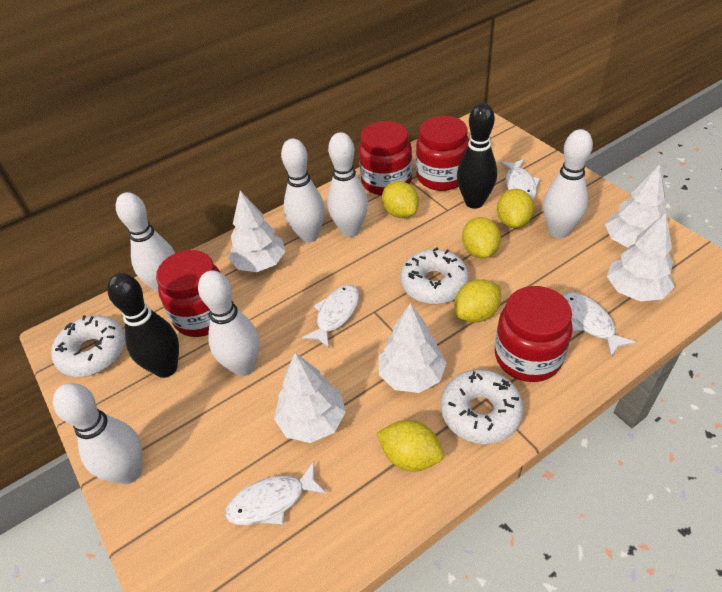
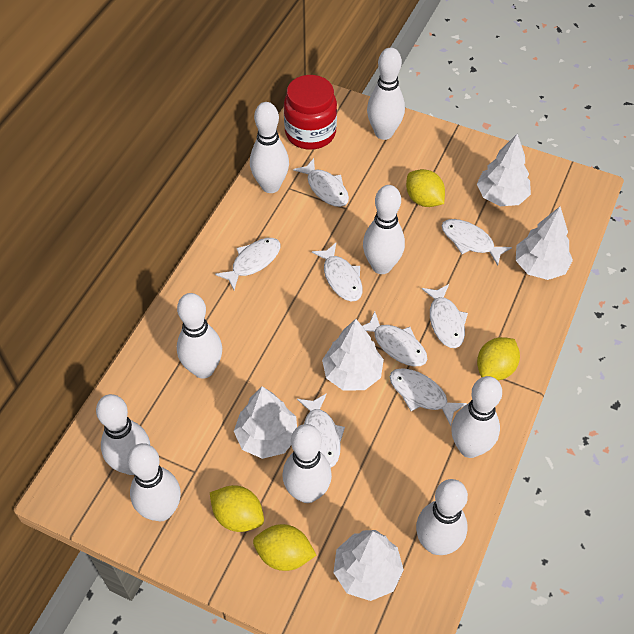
black bowling pin: 2 -> 0
red jar: 4 -> 1
white bowling pin: 6 -> 9
white donut: 3 -> 0
white fish: 4 -> 8
yellow lemon: 5 -> 4

